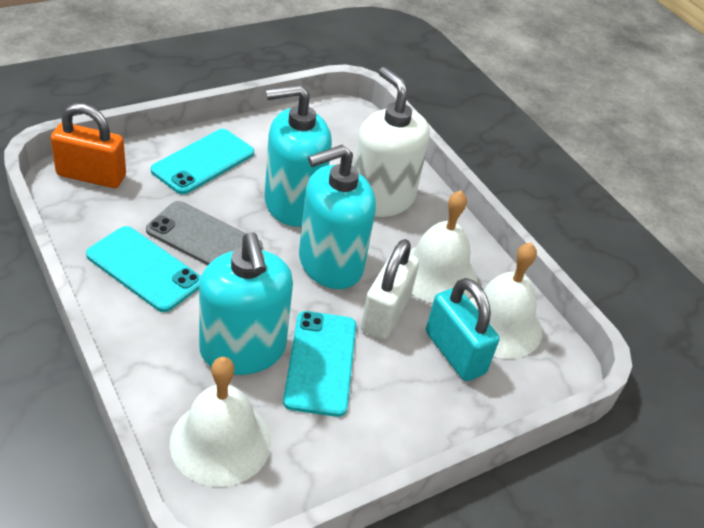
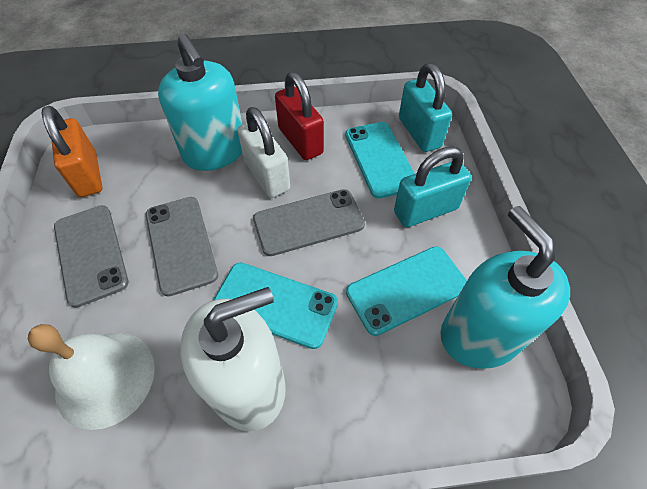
grey phone: 1 -> 3
red padlock: 0 -> 1
turquoise padlock: 1 -> 2
turquoise soap dispenser: 3 -> 2
white bell: 3 -> 1

